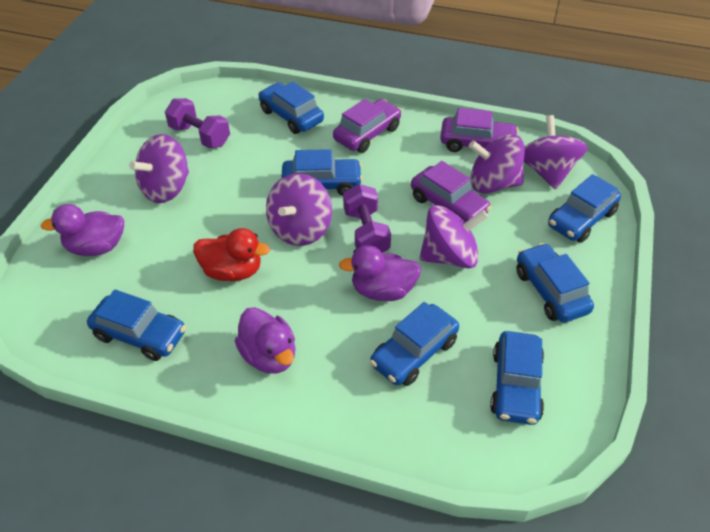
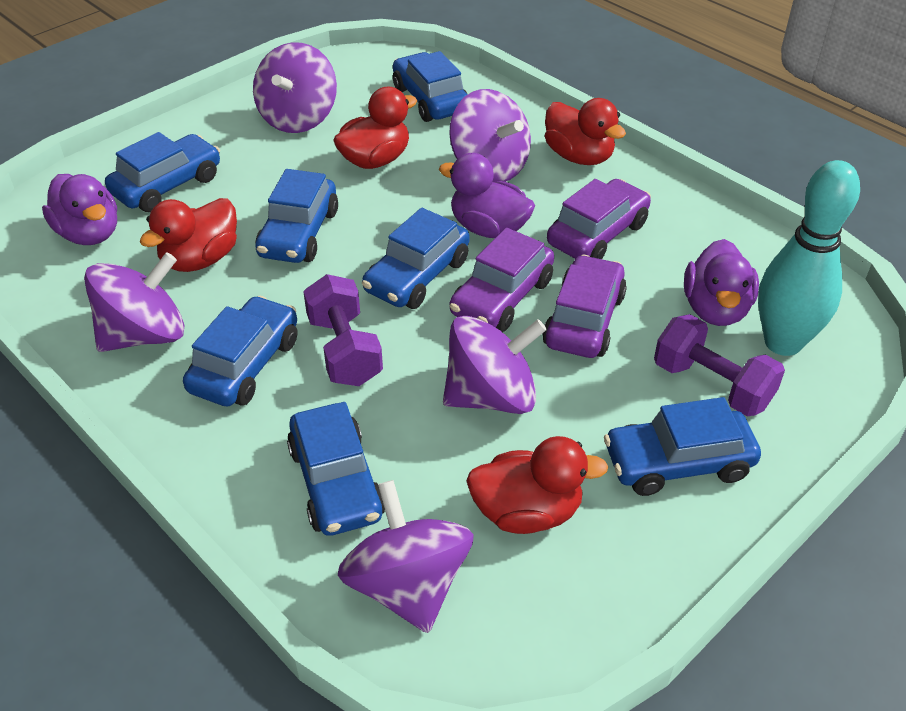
red duck: 1 -> 4
turquoise bowling pin: 0 -> 1

